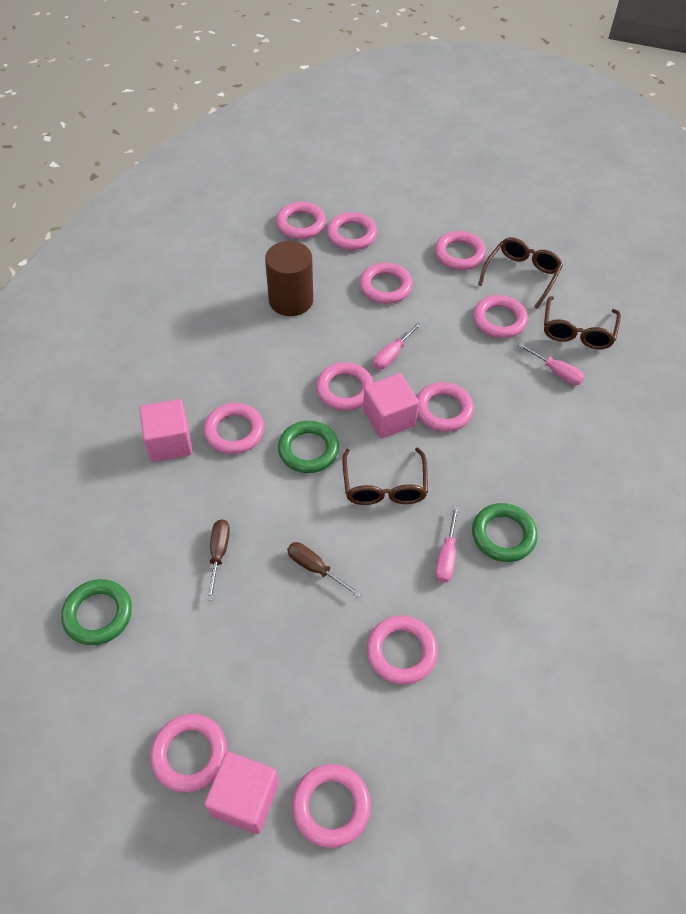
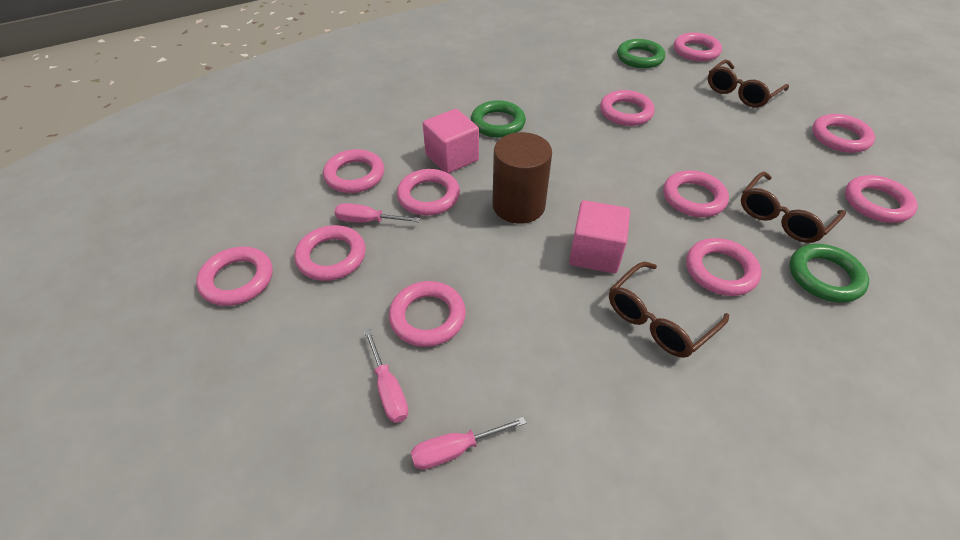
brown screwdriver: 2 -> 0
pink cube: 3 -> 2

